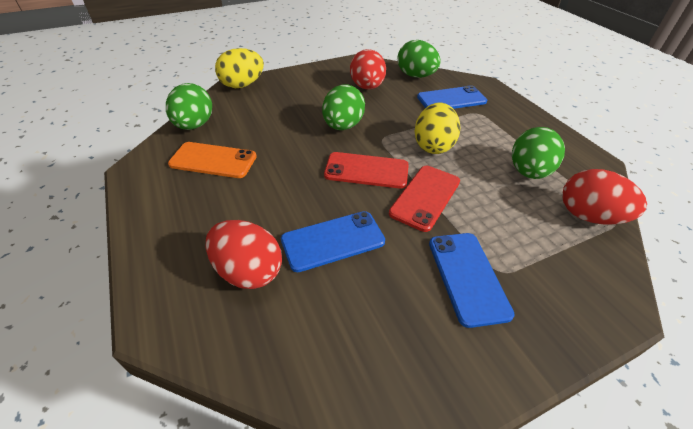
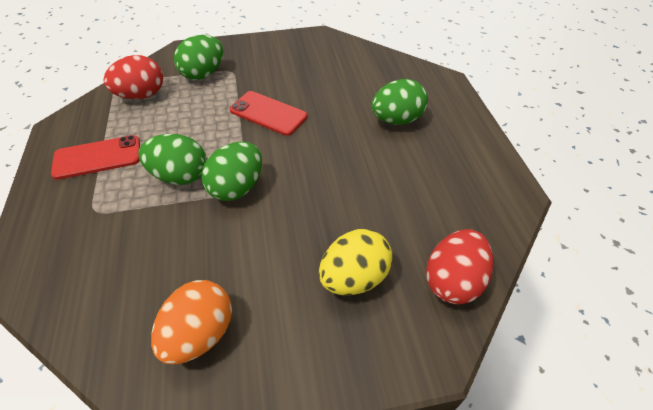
blue phone: 3 -> 0
orange egg: 0 -> 1
orange phone: 1 -> 0
red egg: 3 -> 2
yellow egg: 2 -> 1

